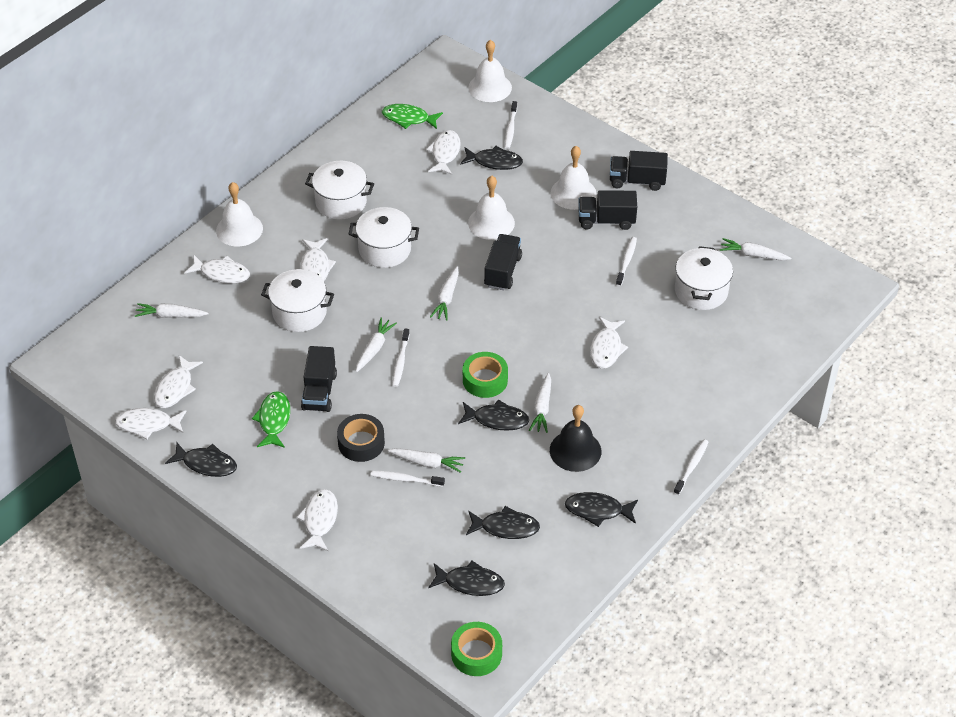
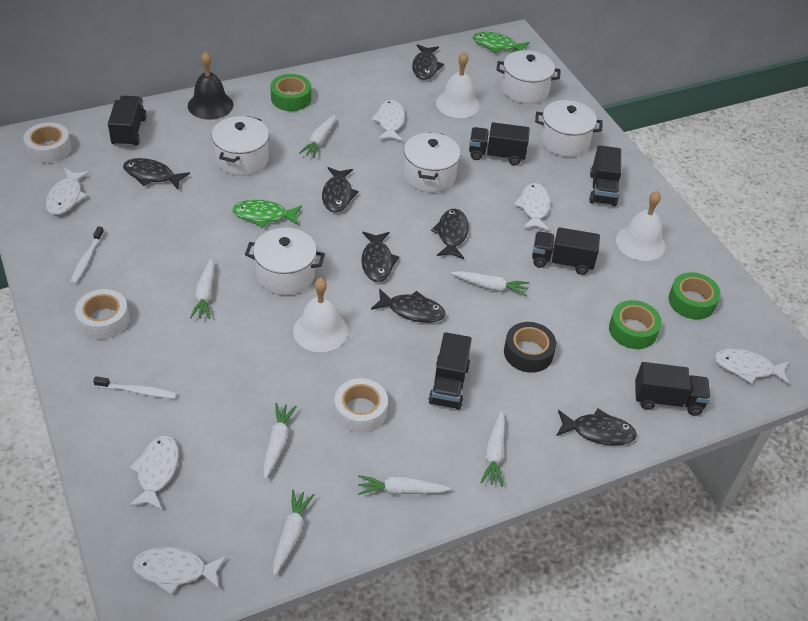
black fish: 6 -> 7
black truck: 4 -> 6
green tape: 2 -> 3
white bell: 4 -> 3
white carrot: 6 -> 7
white fish: 7 -> 6
white pot: 4 -> 5
white tape: 0 -> 3
white toothbrush: 5 -> 2

